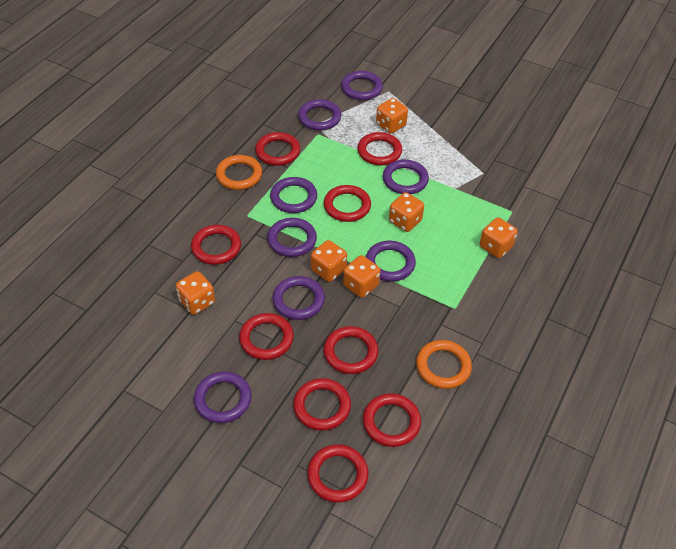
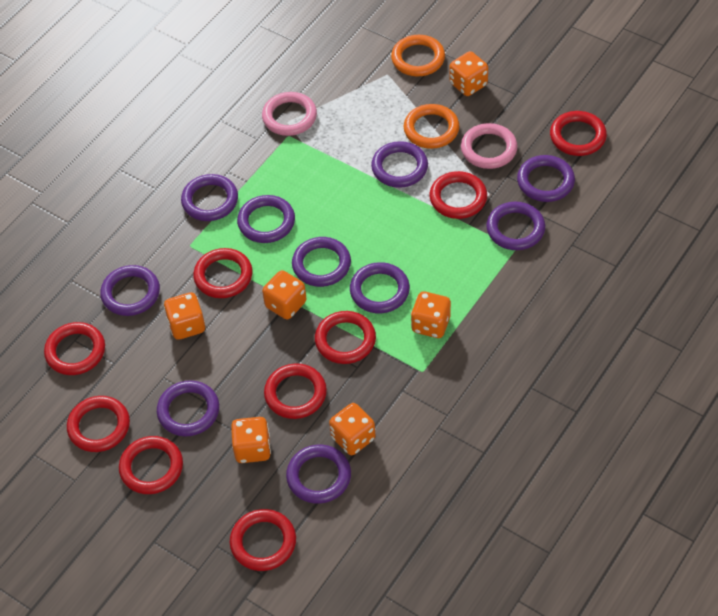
pink ring: 0 -> 2
purple ring: 8 -> 10

